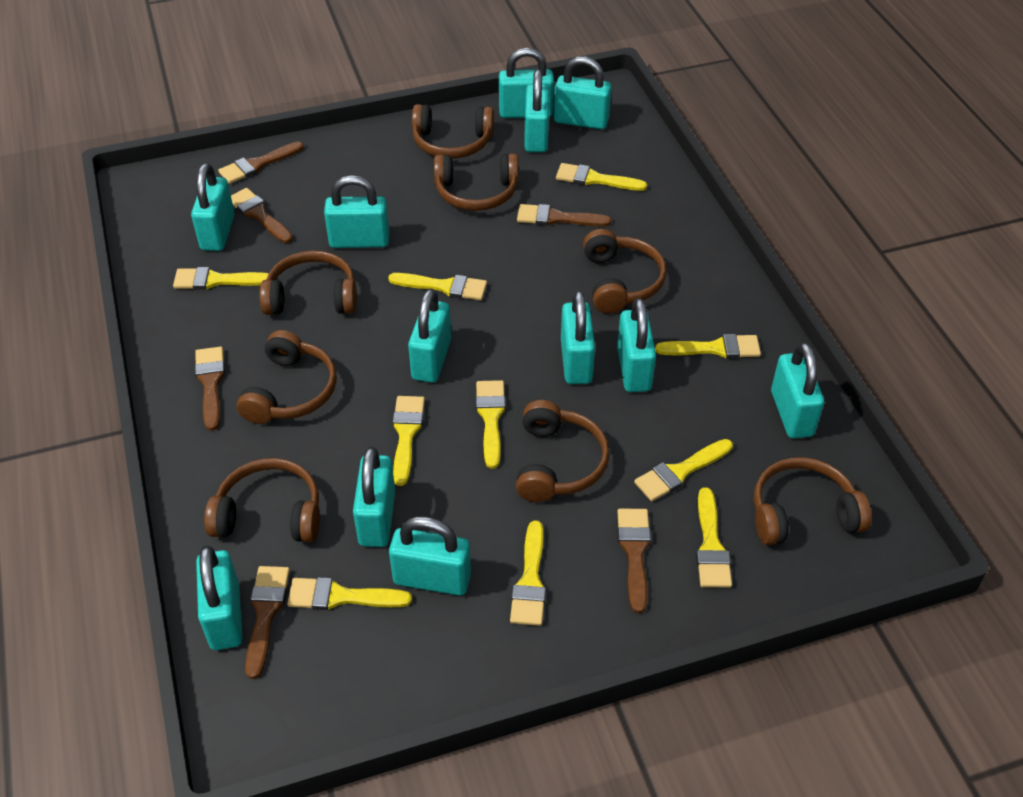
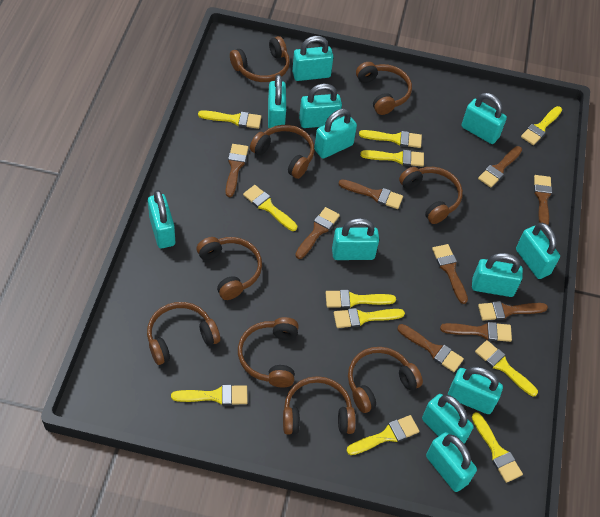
brown brush: 6 -> 9
brown headphones: 8 -> 9
yellow brush: 10 -> 11

